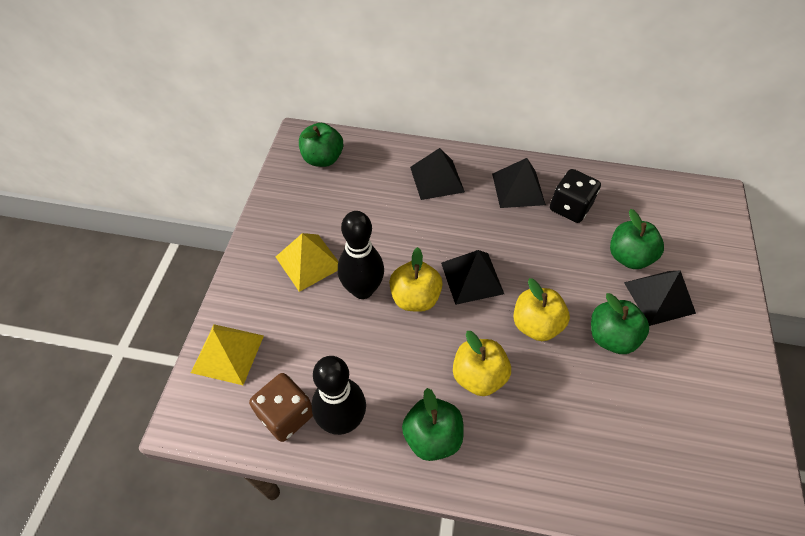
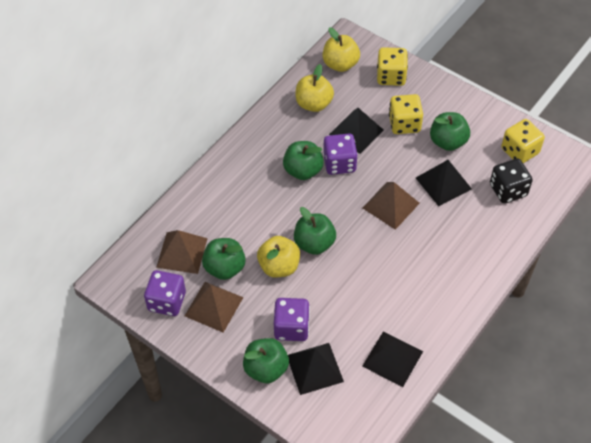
black bowling pin: 2 -> 0
brown dice: 1 -> 0
brown pyramid: 0 -> 3
green apple: 4 -> 5
purple dice: 0 -> 3
yellow dice: 0 -> 3
yellow pyramid: 2 -> 0

